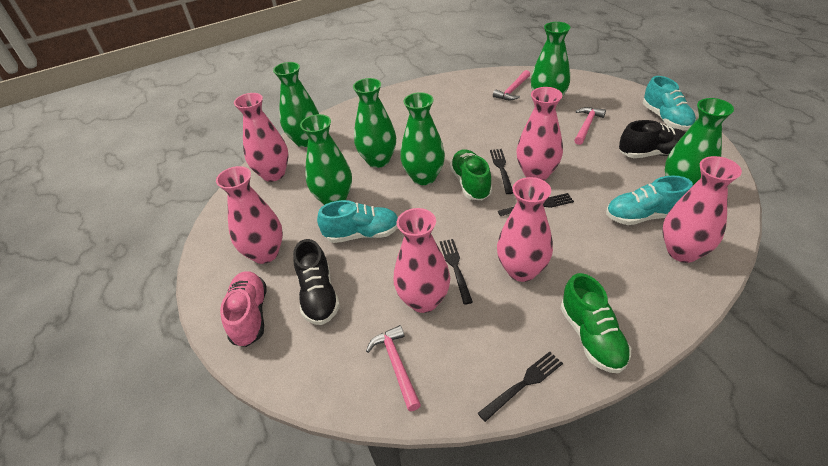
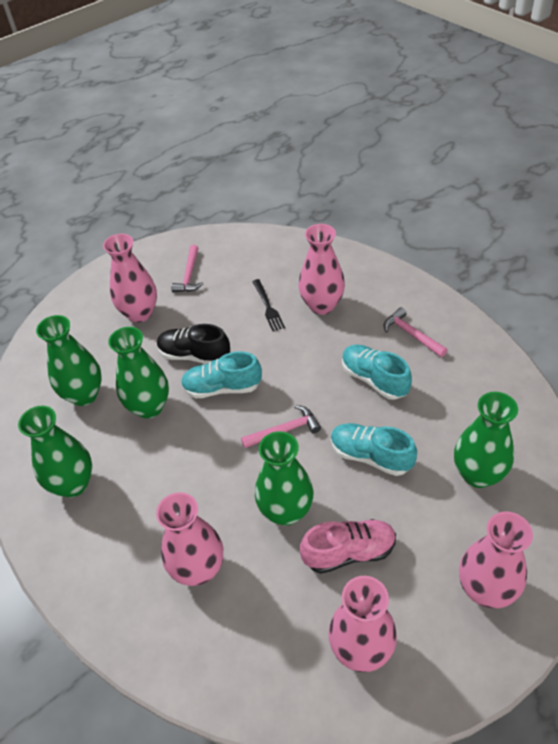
black fork: 4 -> 1
black shoe: 2 -> 1
green shoe: 2 -> 0
green vase: 6 -> 5
pink vase: 6 -> 5

